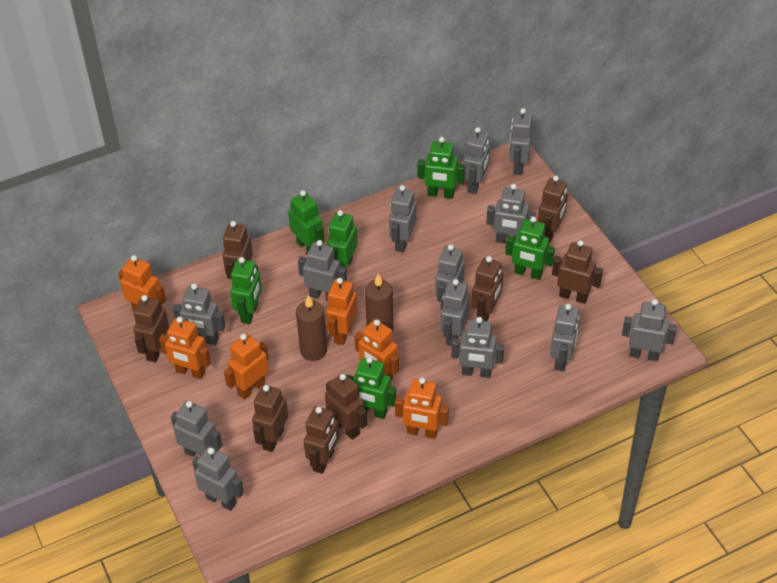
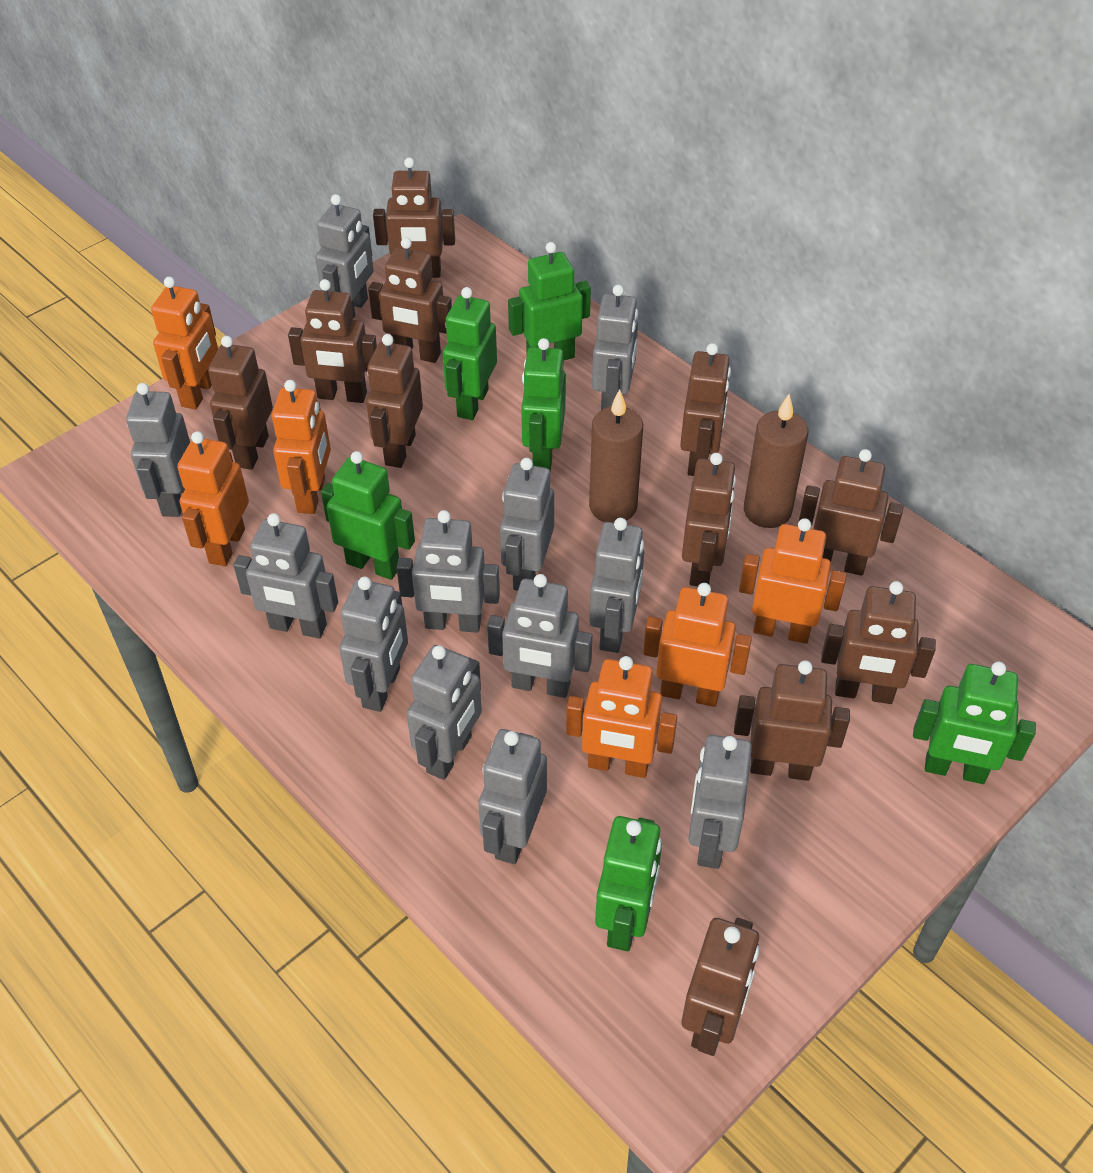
brown robot: 8 -> 11
grey robot: 13 -> 12

